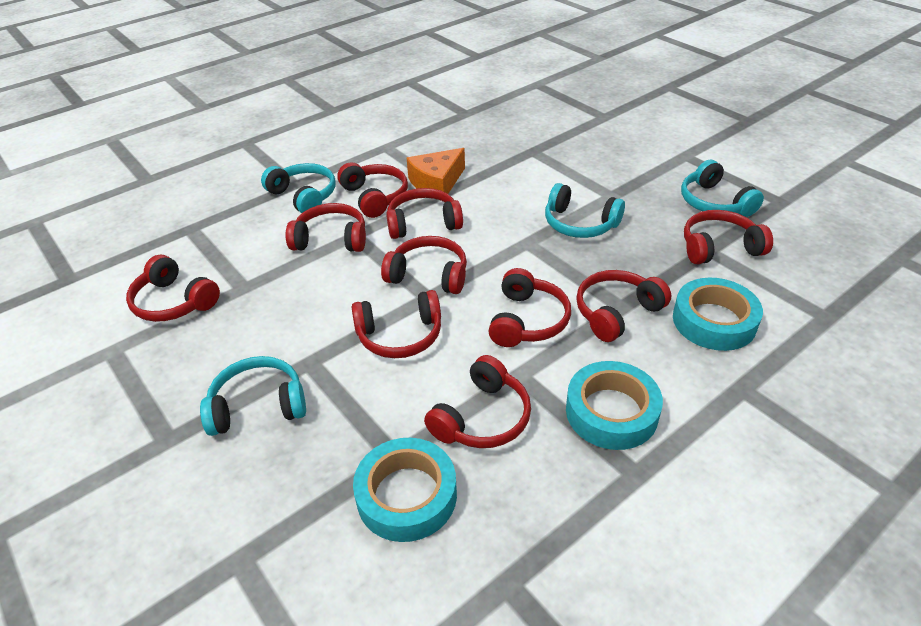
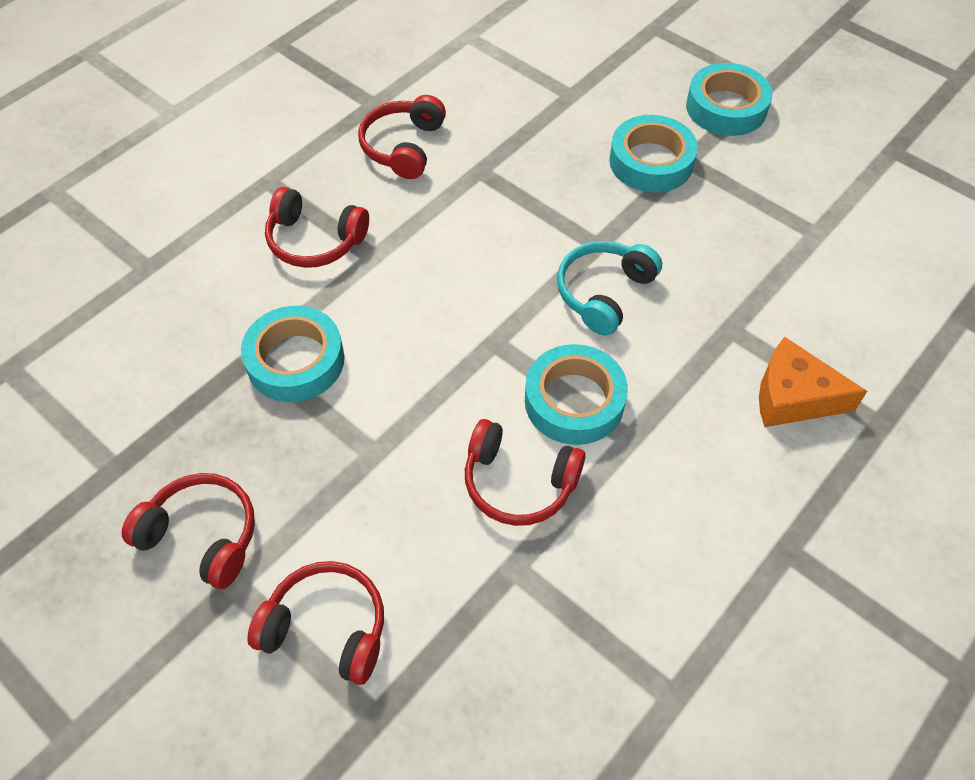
red headphones: 10 -> 5
turquoise headphones: 4 -> 1
turquoise tape: 3 -> 4

